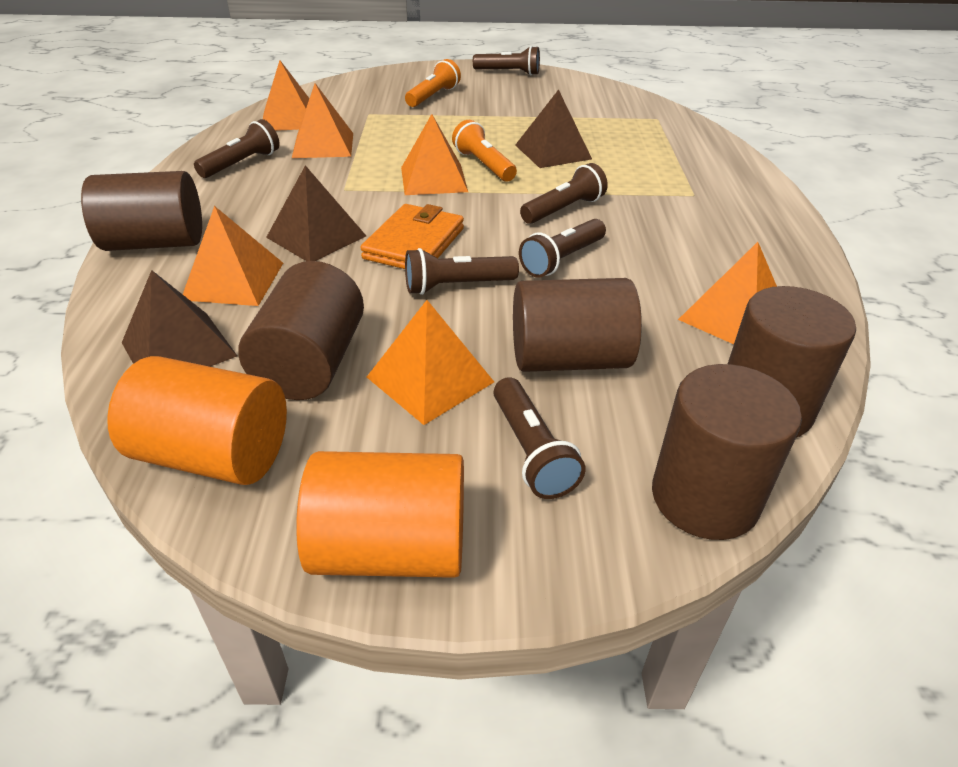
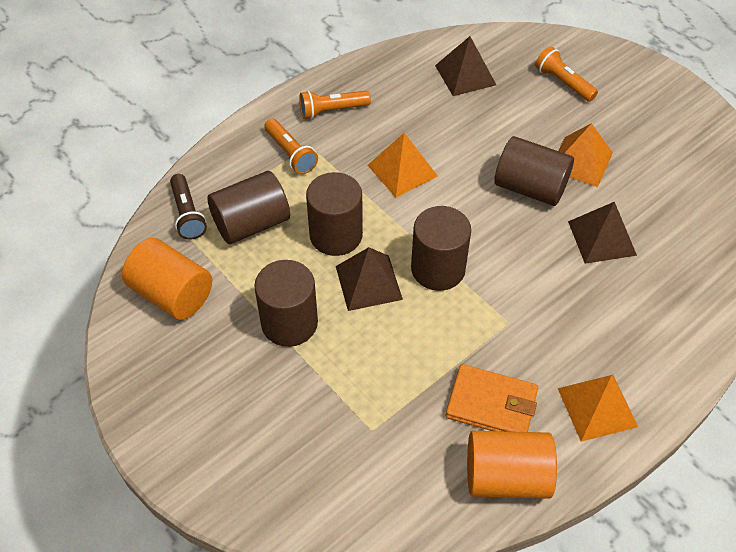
brown flashlight: 6 -> 1
orange flashlight: 2 -> 3
orange pyramid: 6 -> 3

